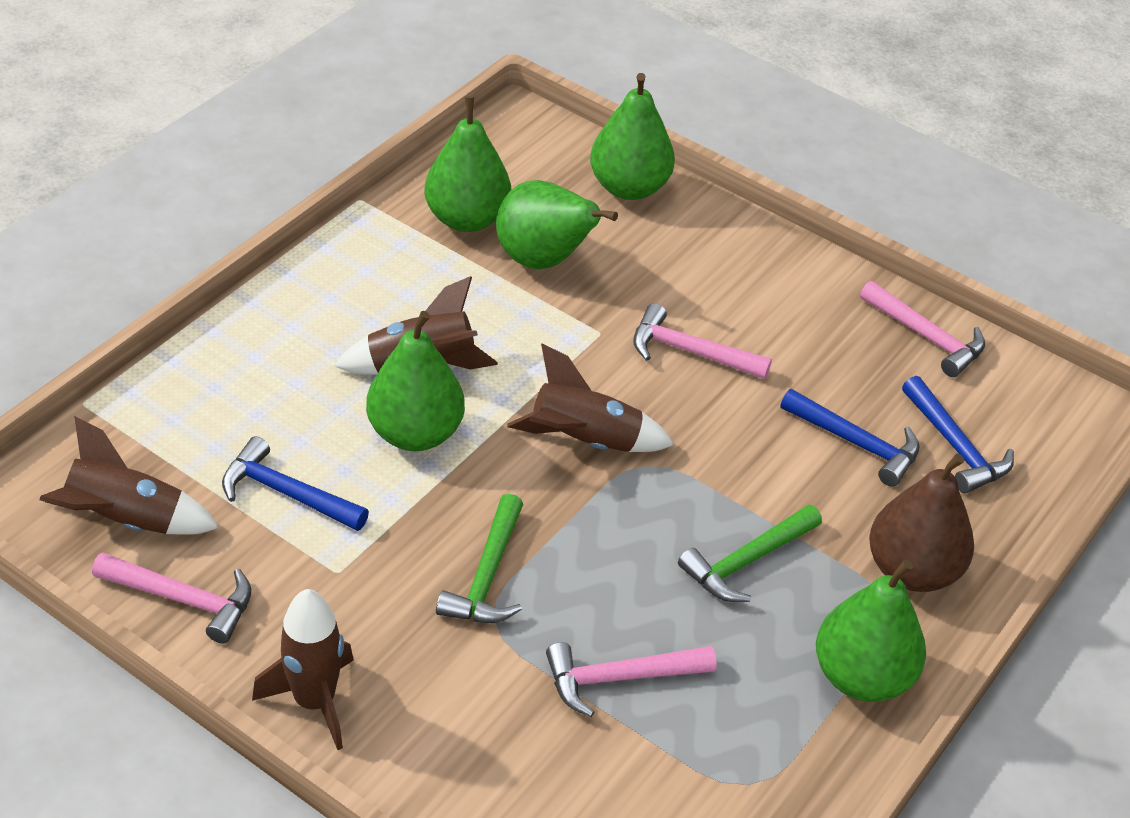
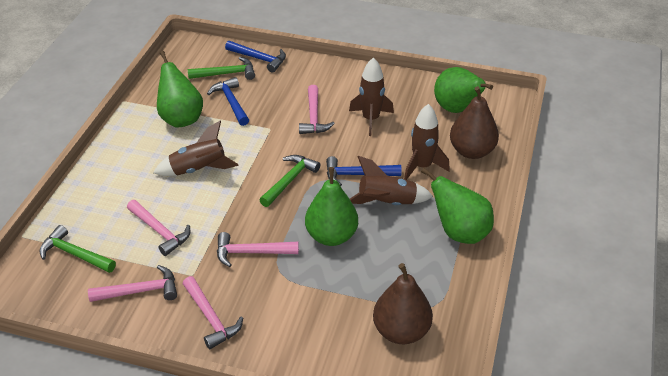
brown pear: 1 -> 2
green hammer: 2 -> 3
green pear: 5 -> 4
pink hammer: 4 -> 5

